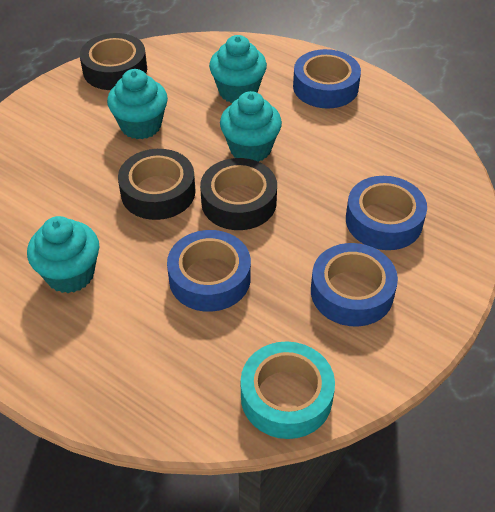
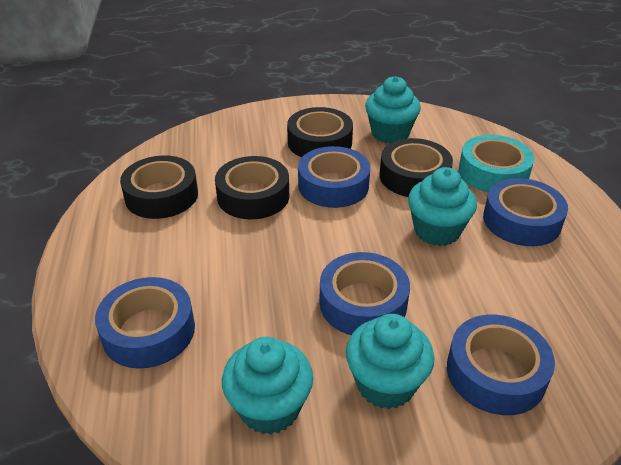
black tape: 3 -> 4
blue tape: 4 -> 5

